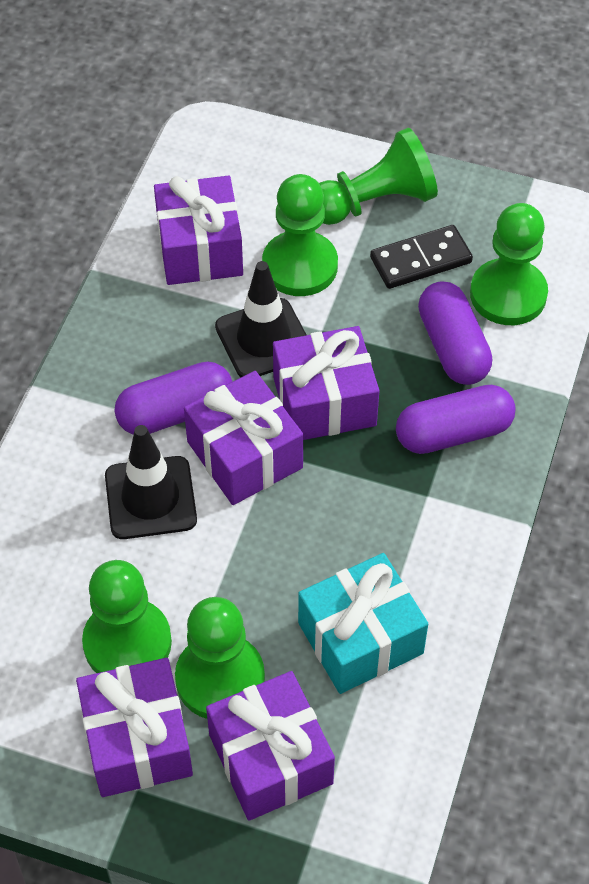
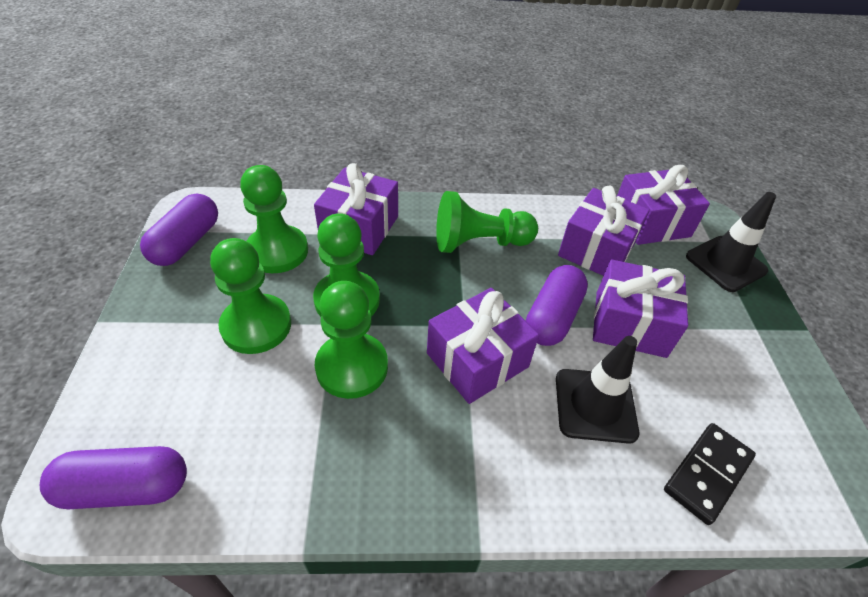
turquoise gift: 1 -> 0

